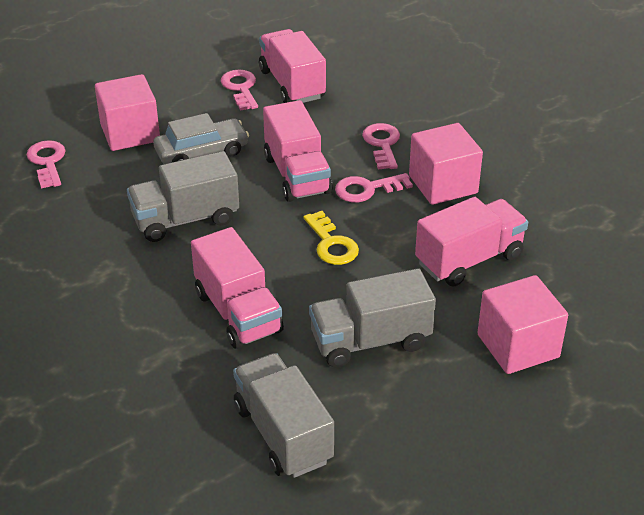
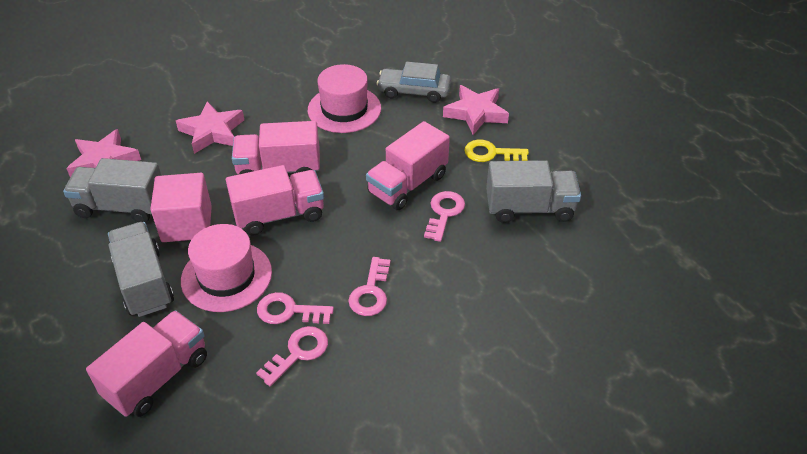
pink cube: 3 -> 1
pink hat: 0 -> 2
pink star: 0 -> 3

